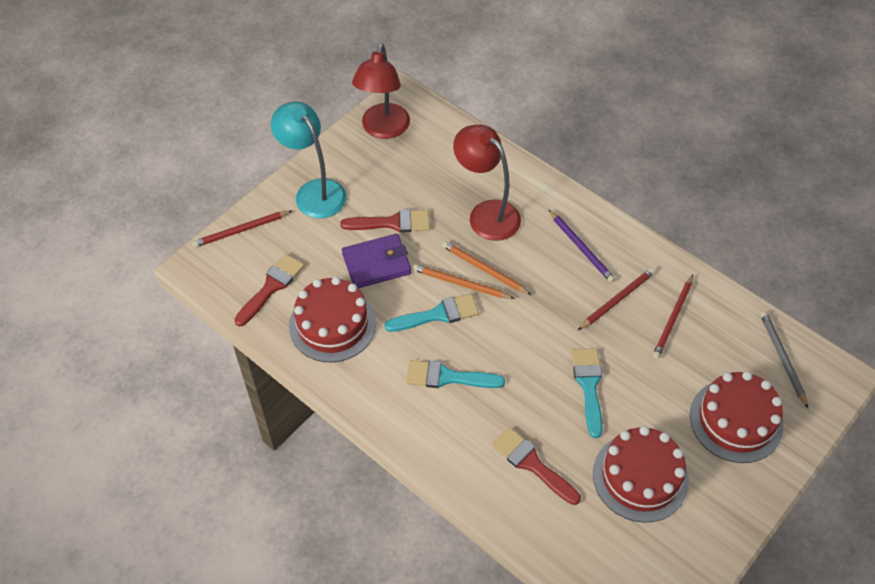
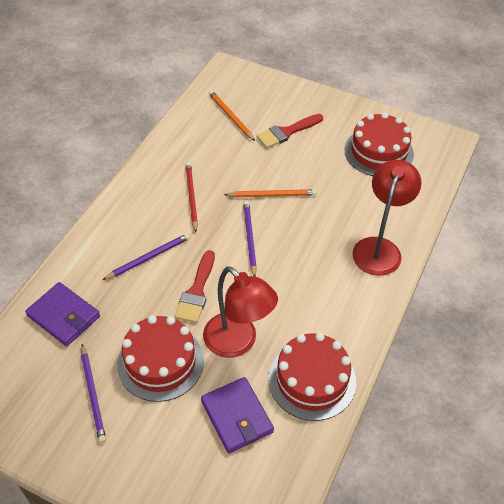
grey pencil: 1 -> 0
purple pencil: 1 -> 3
purple wallet: 1 -> 2
red brush: 3 -> 2
red pencil: 3 -> 1
turquoise brush: 3 -> 0
turquoise lamp: 1 -> 0

